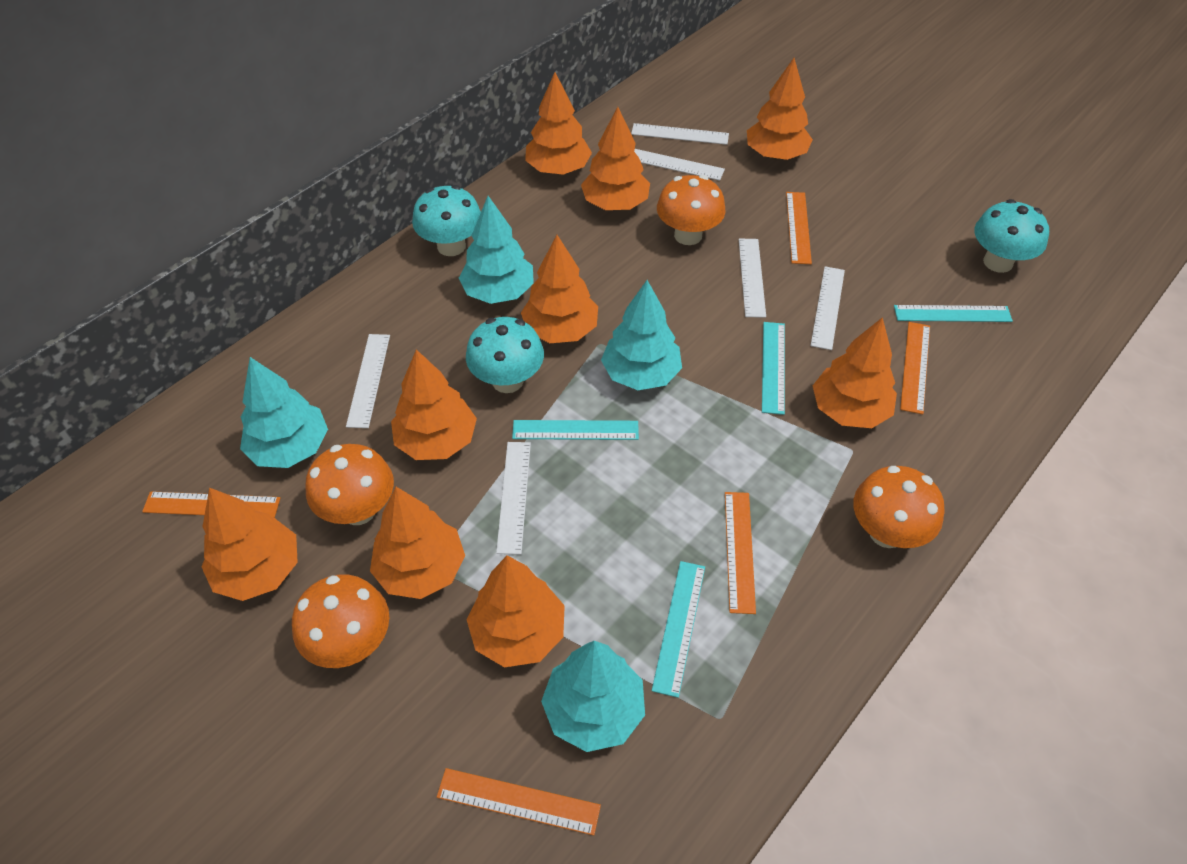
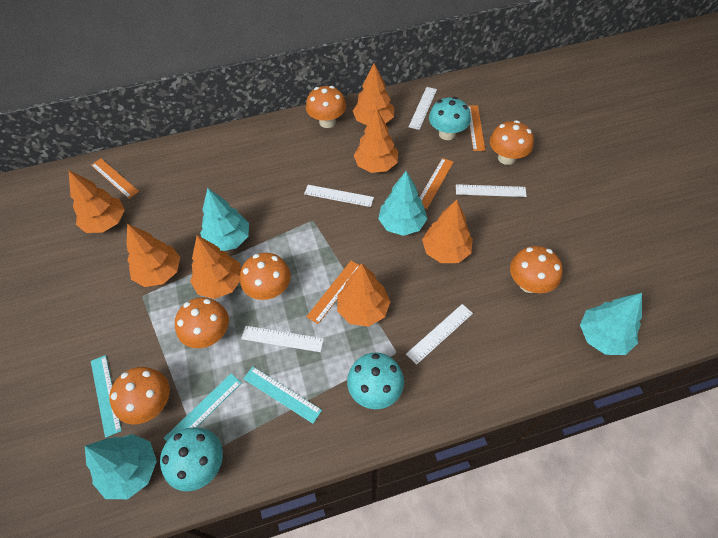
orange mushroom: 4 -> 6
orange ruler: 5 -> 4
orange tree: 9 -> 7
turquoise ruler: 4 -> 3
white ruler: 6 -> 5

